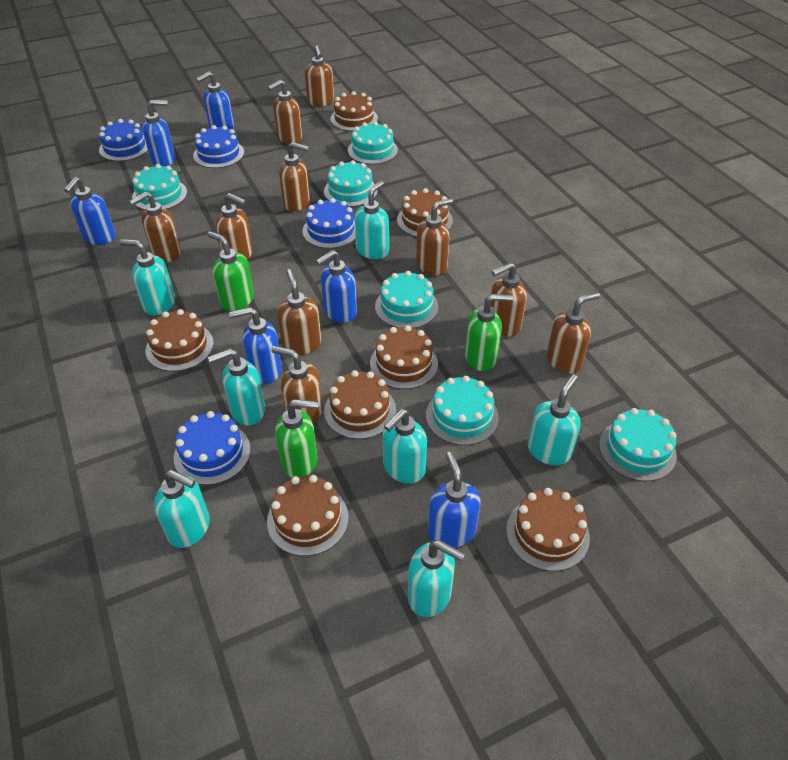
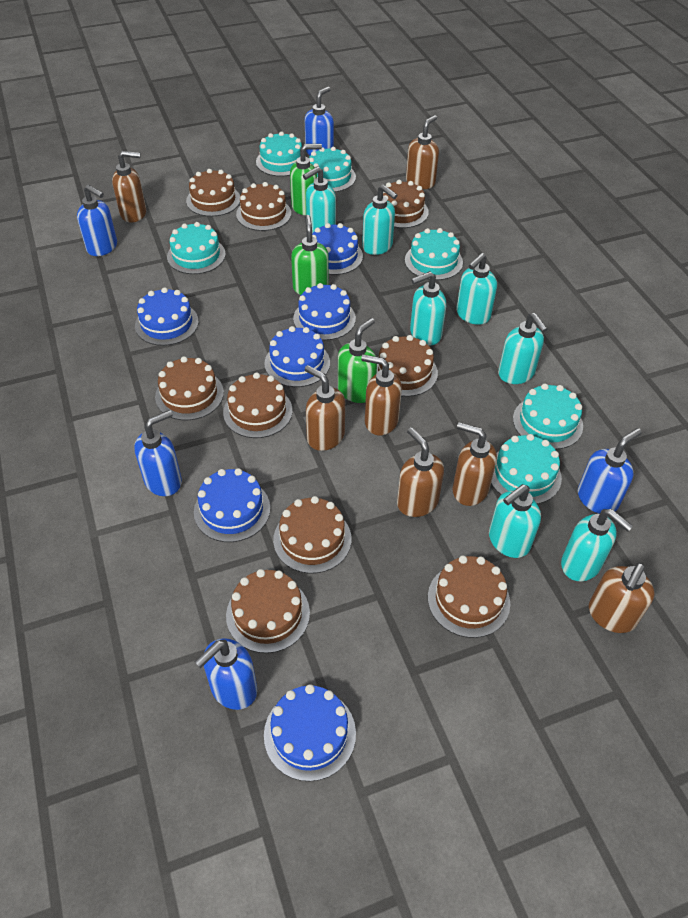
blue cake: 4 -> 6
blue soap dispenser: 6 -> 5
brown cake: 7 -> 9
brown soap dispenser: 10 -> 7

